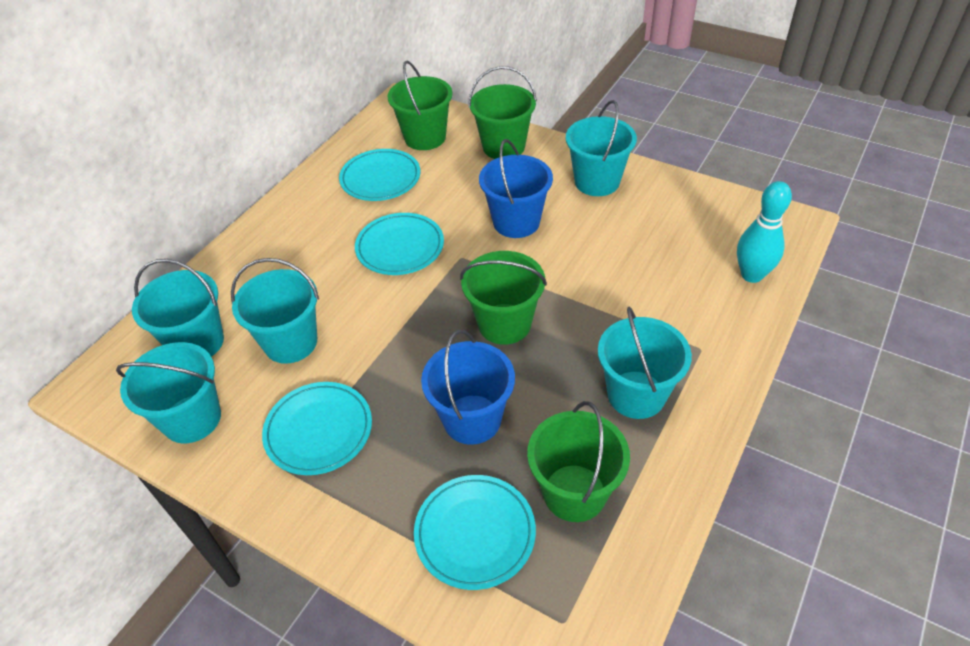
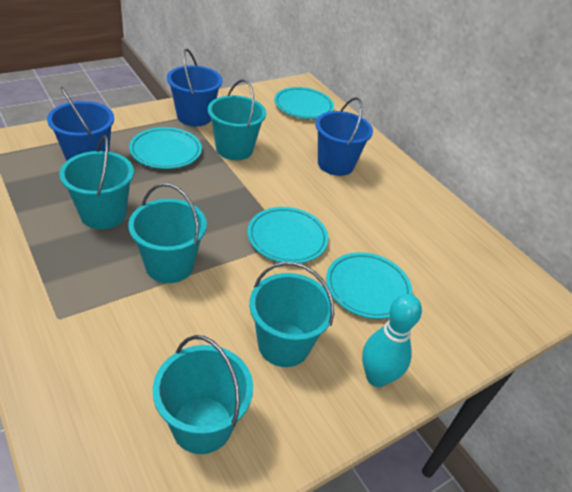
blue bucket: 2 -> 3
green bucket: 4 -> 0

